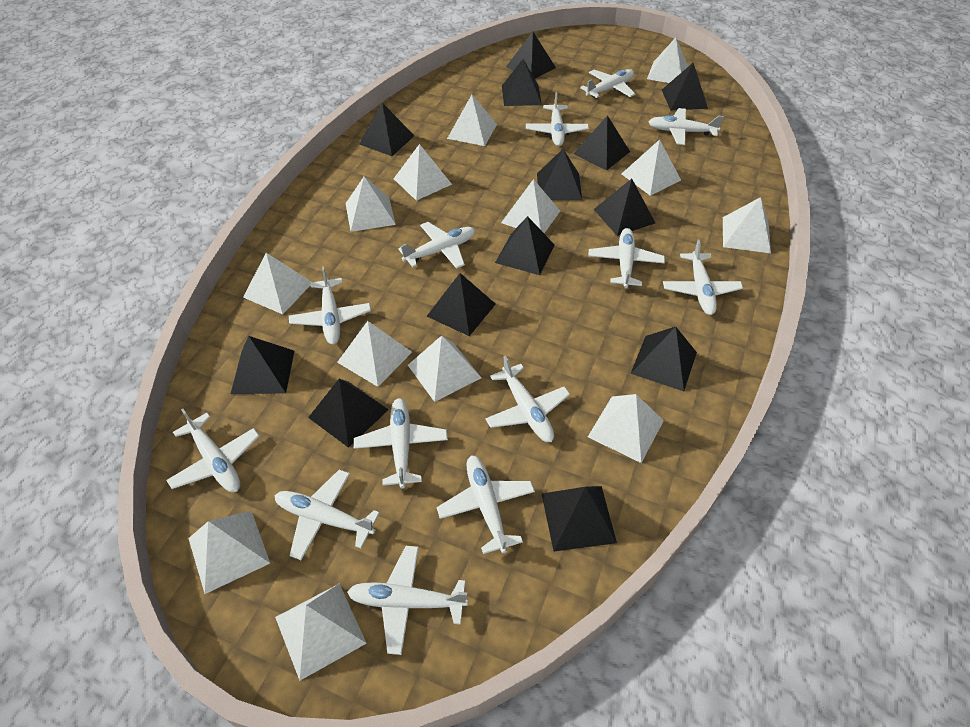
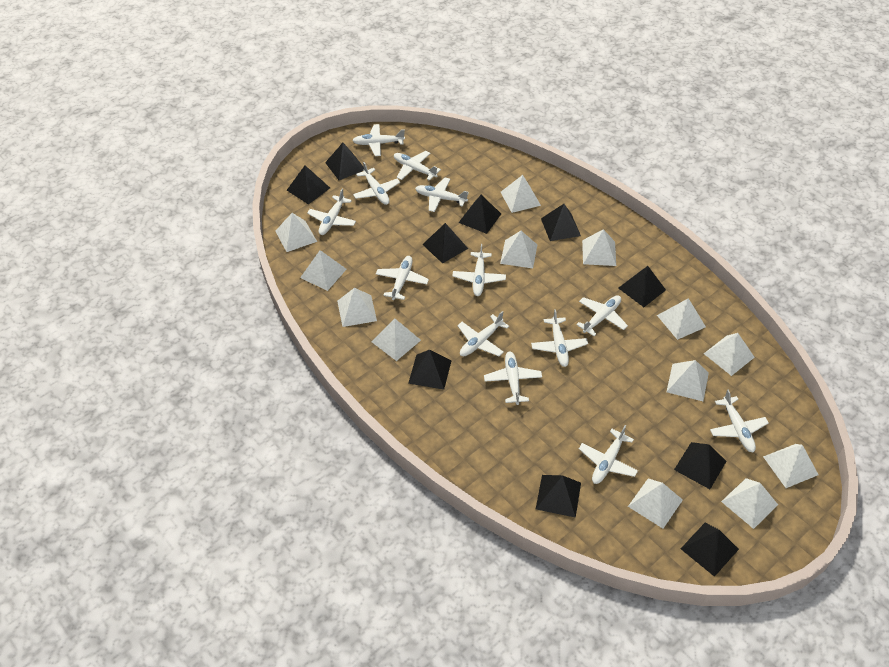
black pyramid: 13 -> 10

